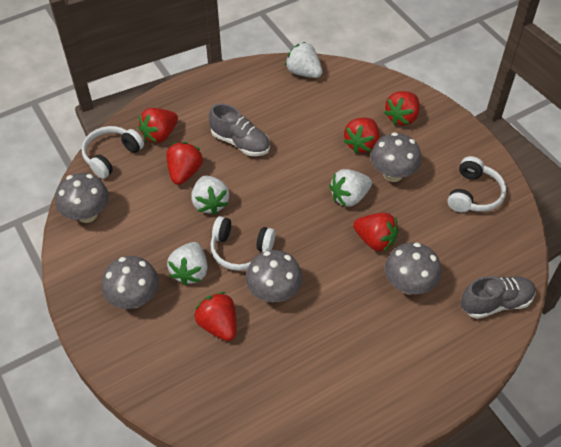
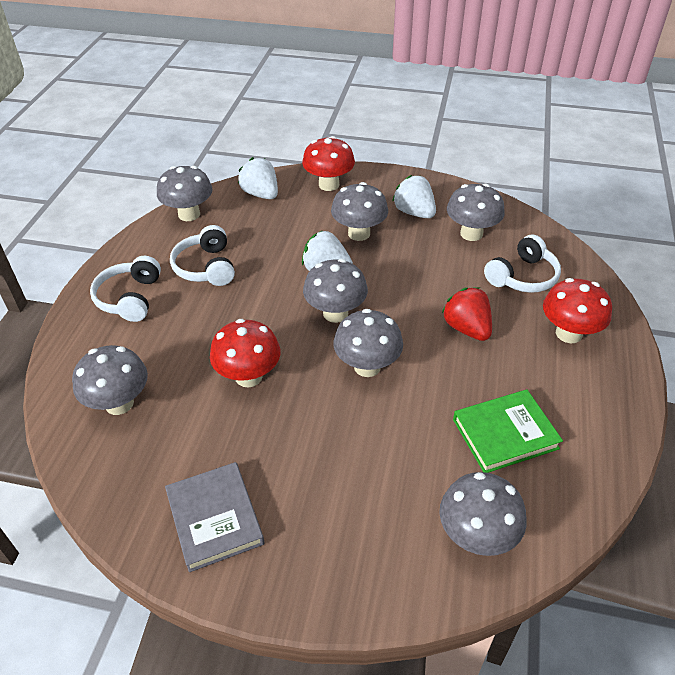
green book: 0 -> 1
grey book: 0 -> 1
grey mushroom: 5 -> 7
grey shoe: 2 -> 0
red mushroom: 0 -> 3
red strawberry: 6 -> 1
white strawberry: 4 -> 3

